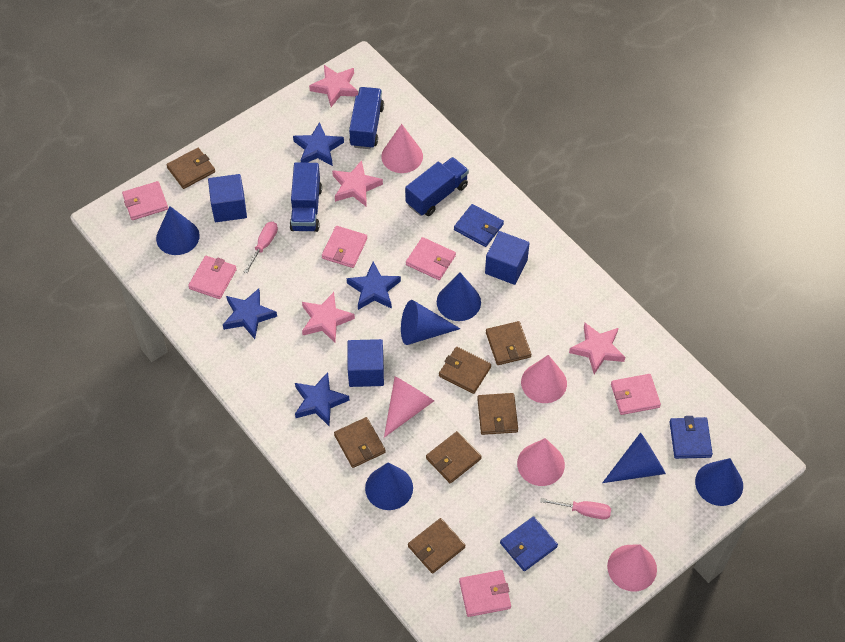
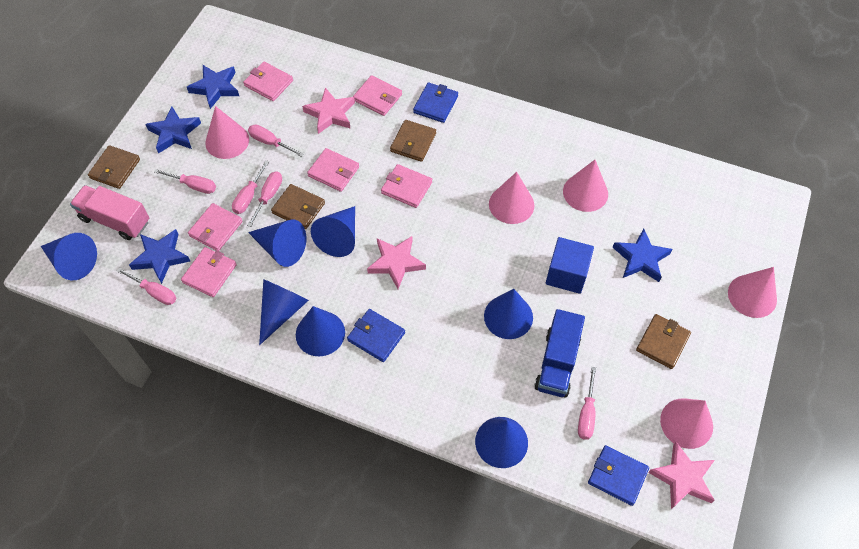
blue cone: 6 -> 7
blue cube: 3 -> 1
blue truck: 3 -> 1
brown wallet: 7 -> 4
pink screwdriver: 2 -> 6
pink star: 4 -> 3
pink truck: 0 -> 1

